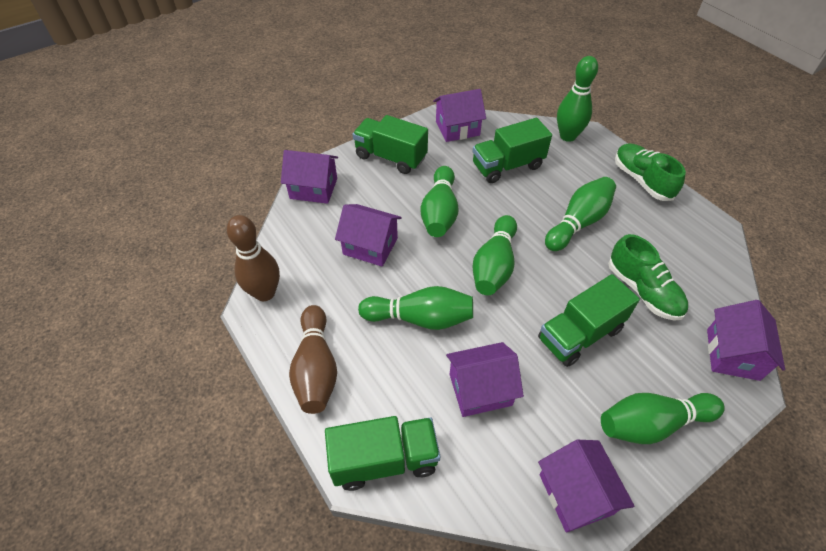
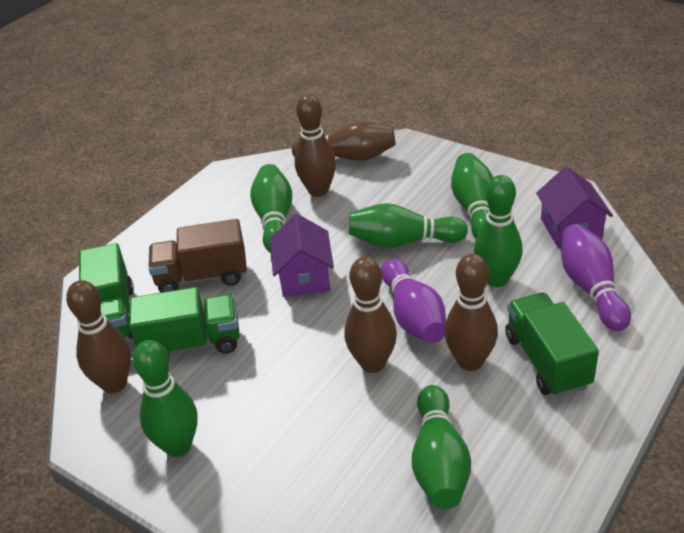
brown bowling pin: 2 -> 5
brown truck: 0 -> 1
green shoe: 2 -> 0
green truck: 4 -> 3
purple bowling pin: 0 -> 2
purple house: 6 -> 2

